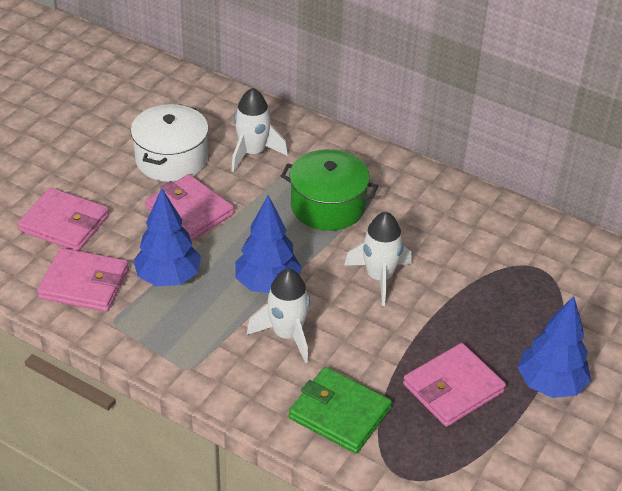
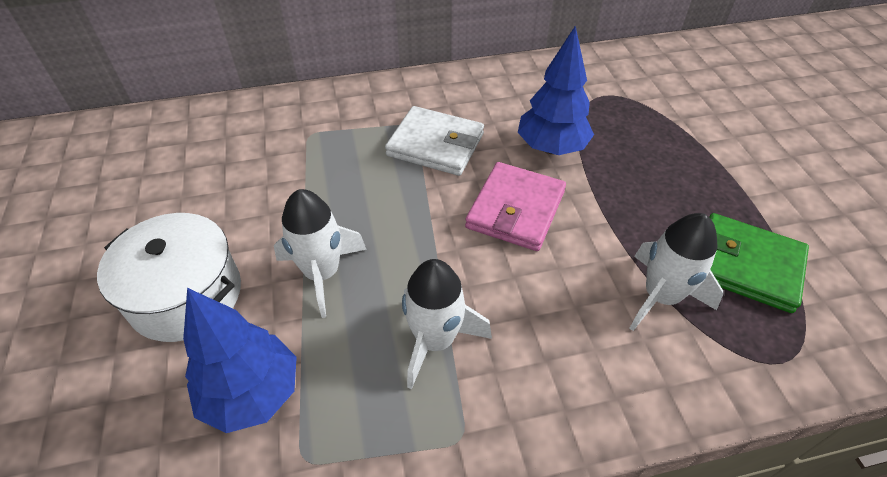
blue tree: 3 -> 2
green pot: 1 -> 0
pink wallet: 4 -> 1
white wallet: 0 -> 1

